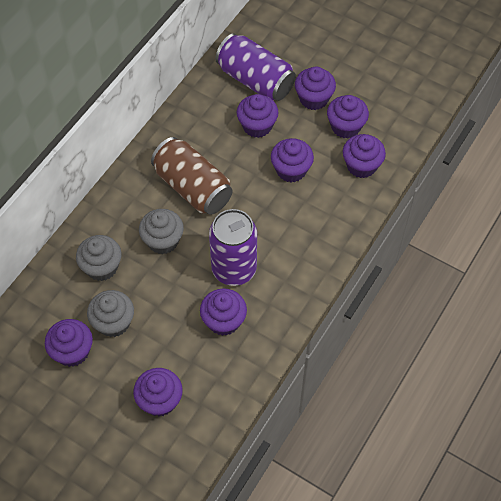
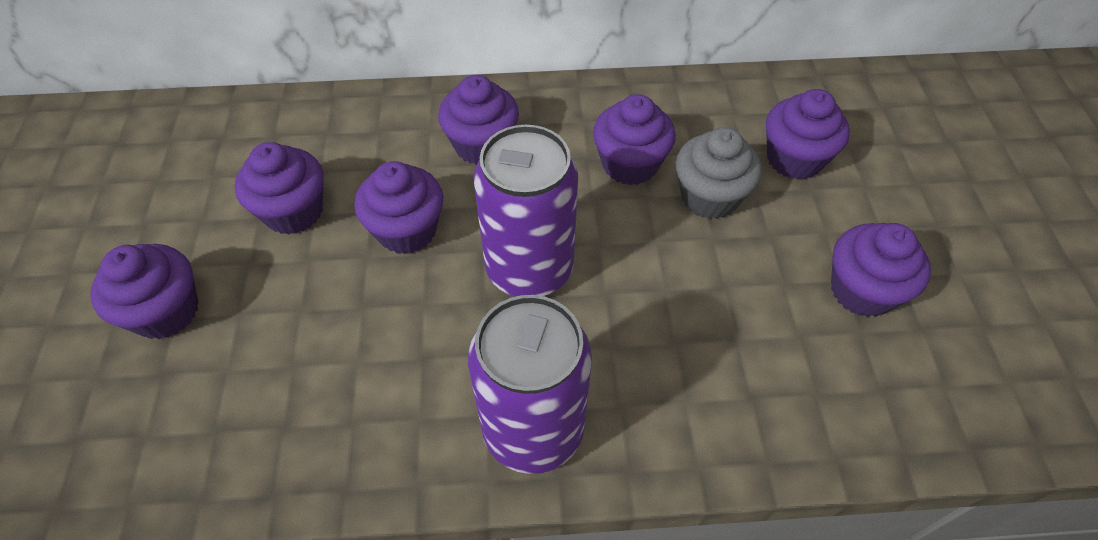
brown can: 1 -> 0
grey cupcake: 3 -> 1
purple cupcake: 8 -> 7

